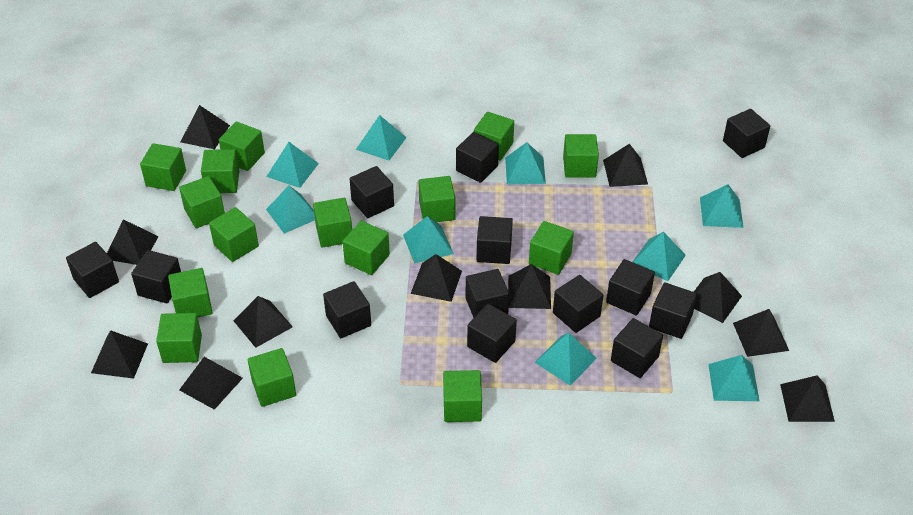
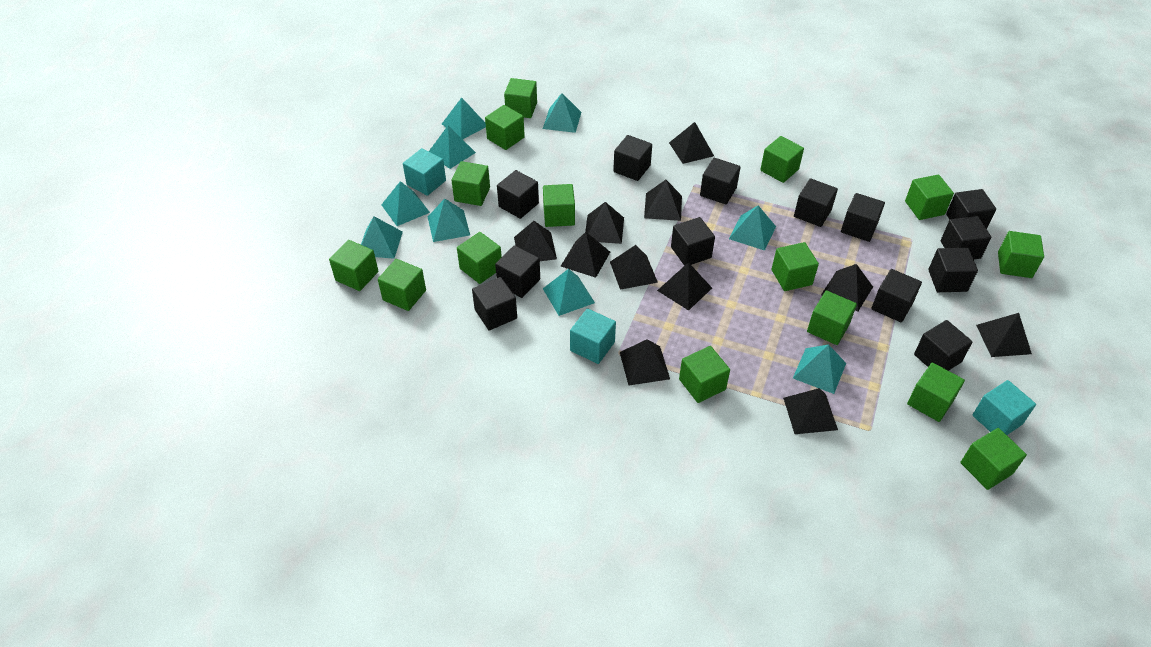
turquoise cube: 0 -> 3

